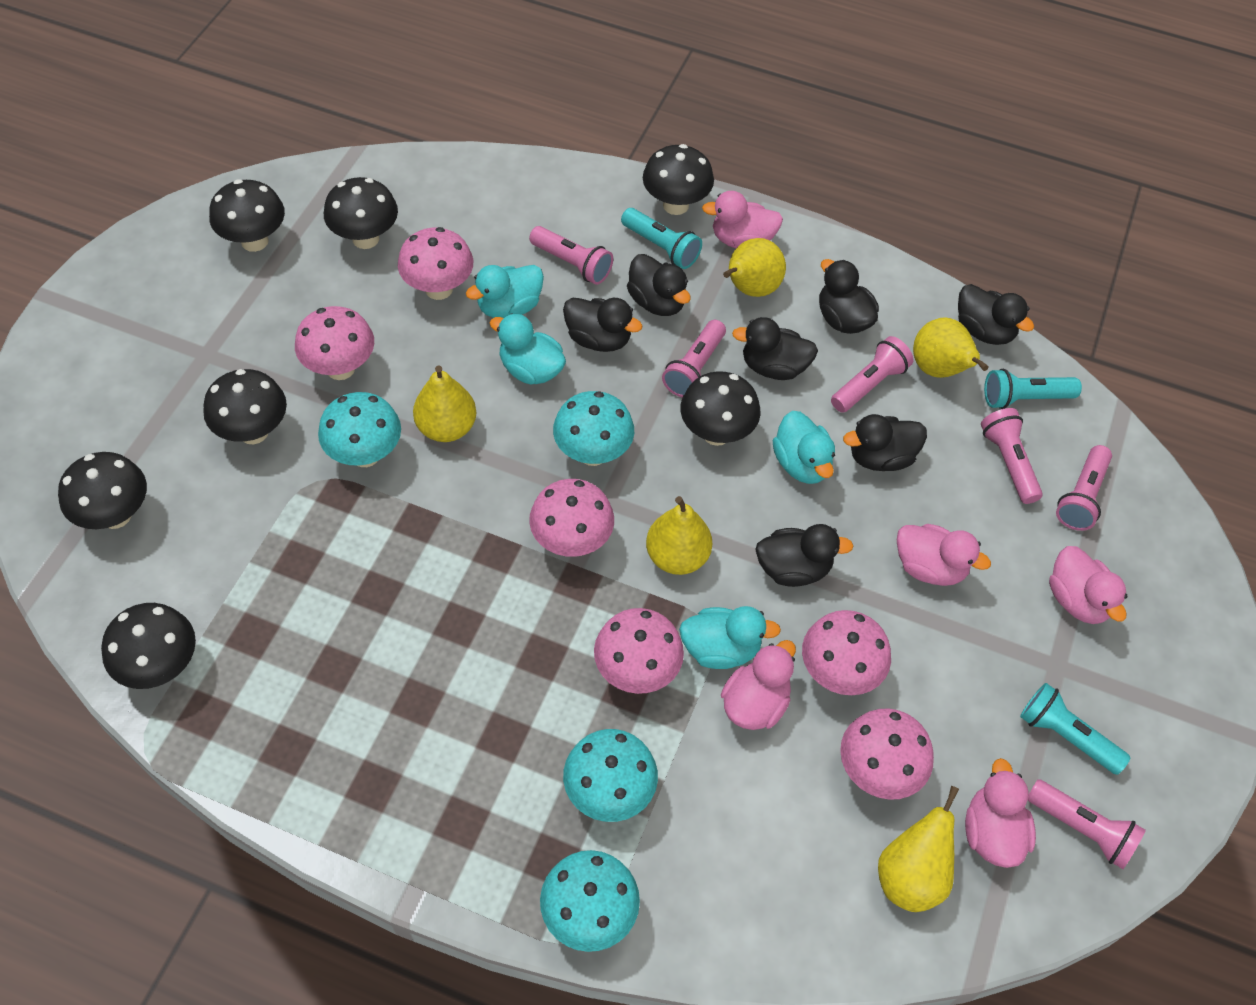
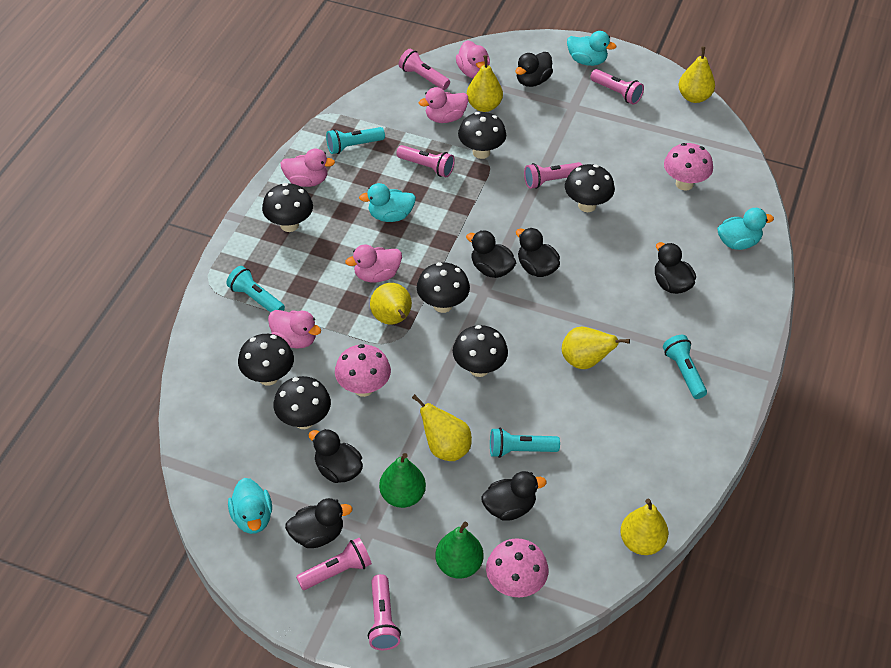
green pear: 0 -> 2
pink mushroom: 6 -> 3
turquoise flashlight: 3 -> 4
turquoise mushroom: 4 -> 0
yellow pear: 5 -> 6

